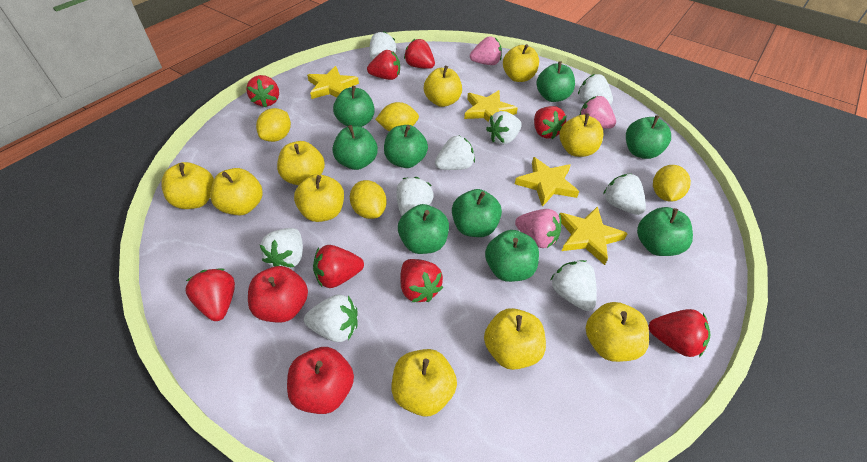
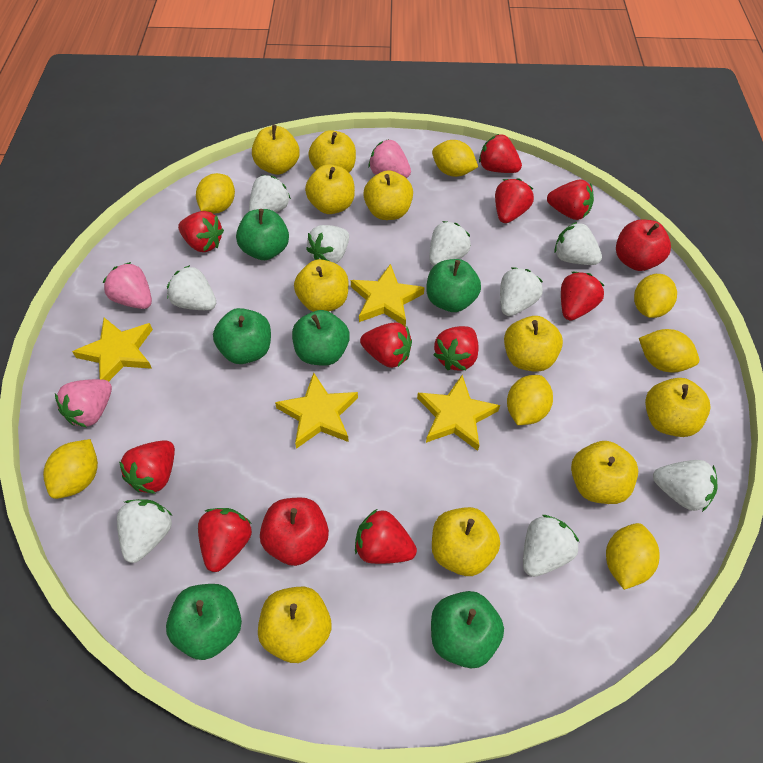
green apple: 9 -> 6
red strawberry: 8 -> 10
yellow lemon: 4 -> 7

